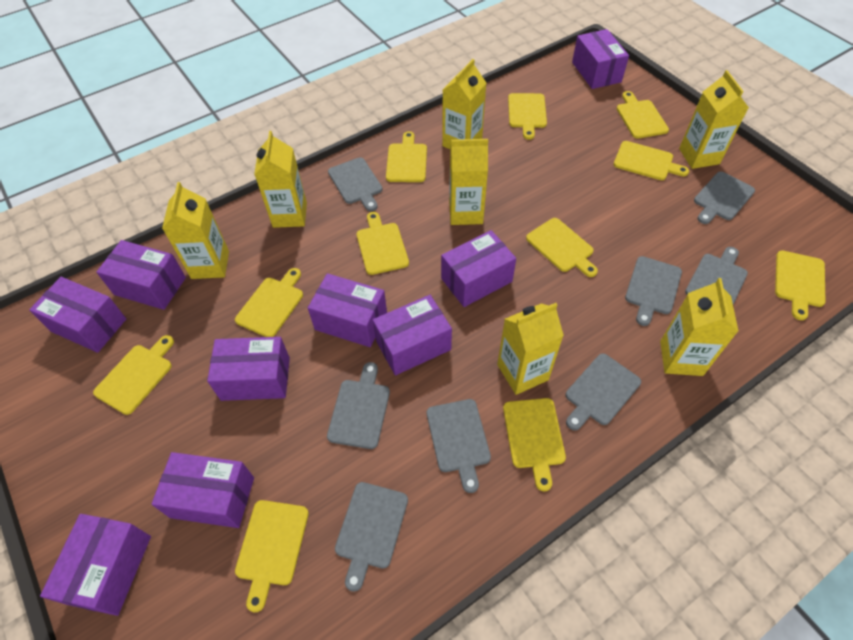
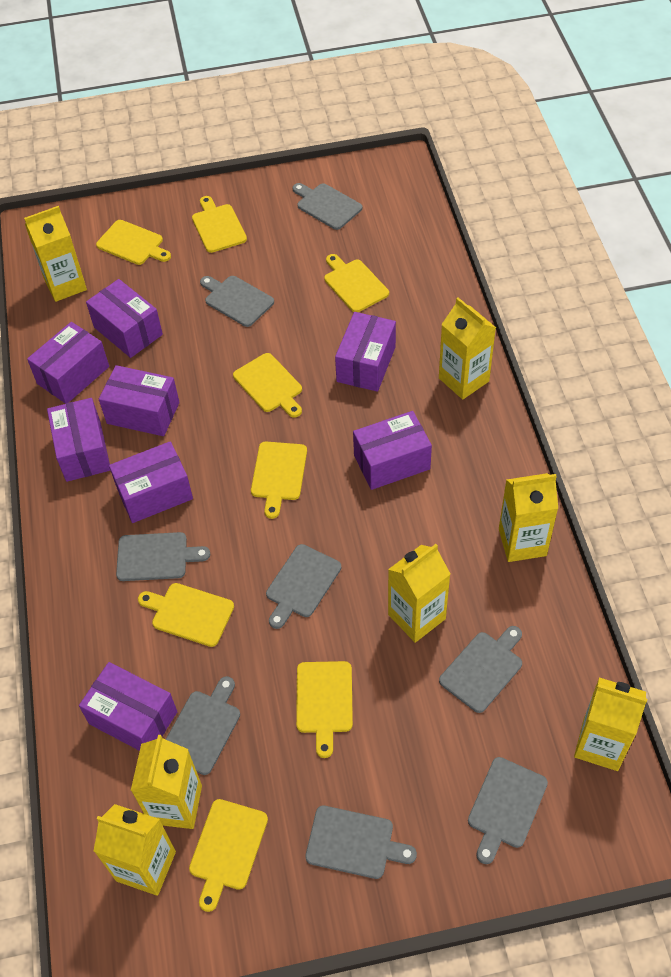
purple box: 9 -> 8
yellow cutting board: 11 -> 8

